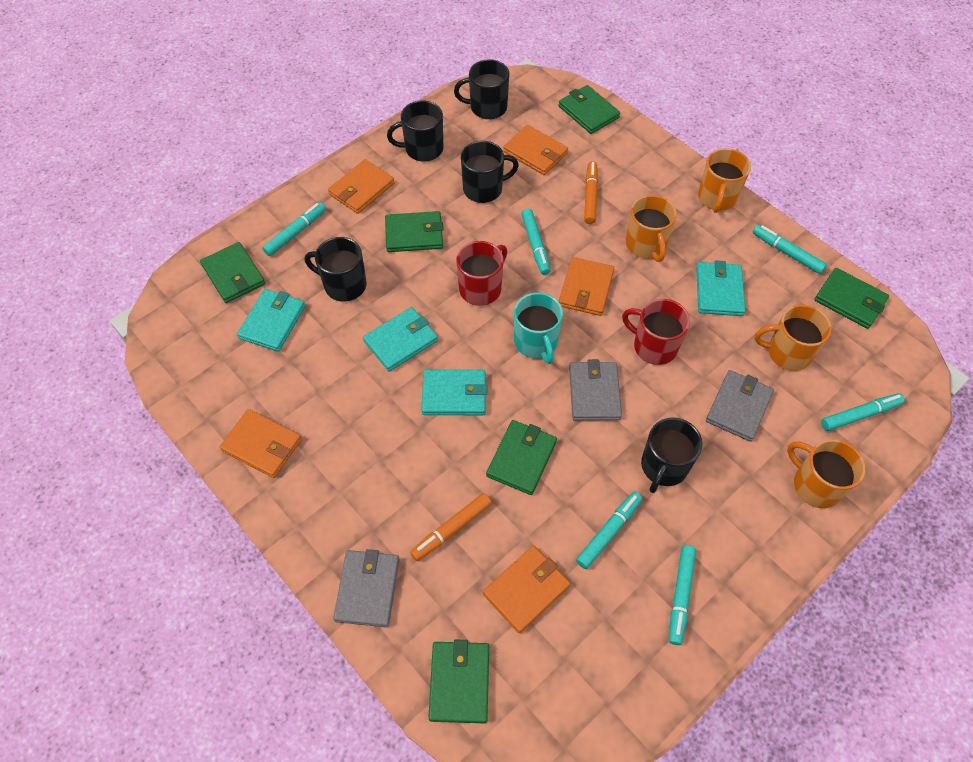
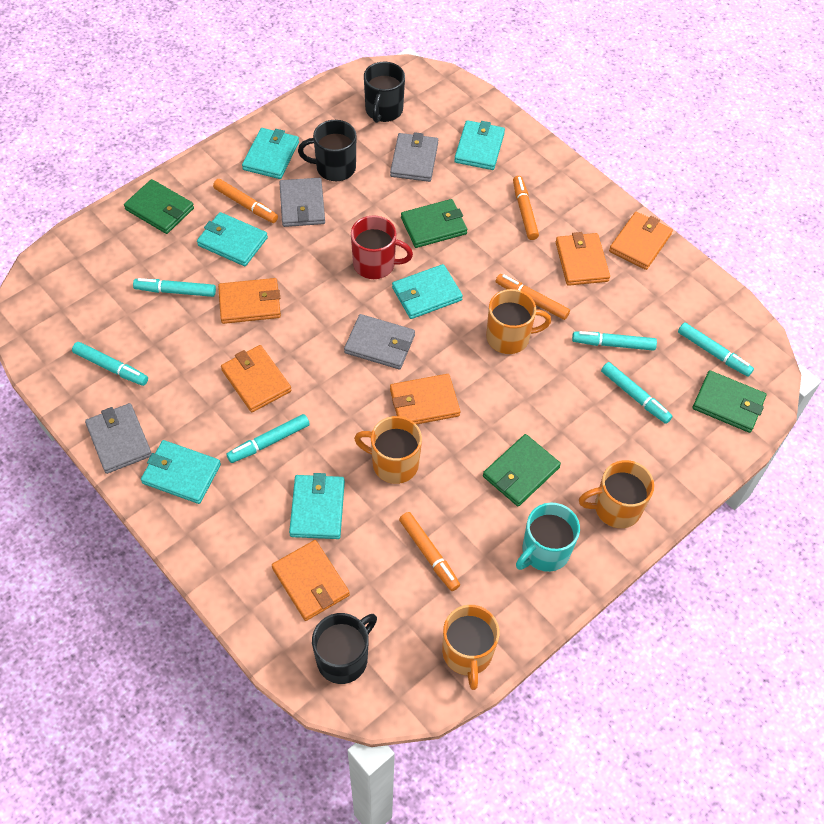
black mug: 5 -> 3
green wallet: 6 -> 4
grey wallet: 3 -> 4
orange marker: 2 -> 4
orange wallet: 5 -> 6
red mug: 2 -> 1
turquoise wallet: 4 -> 6

